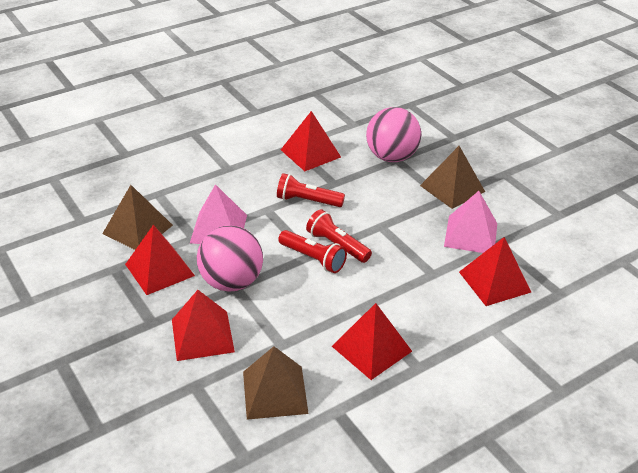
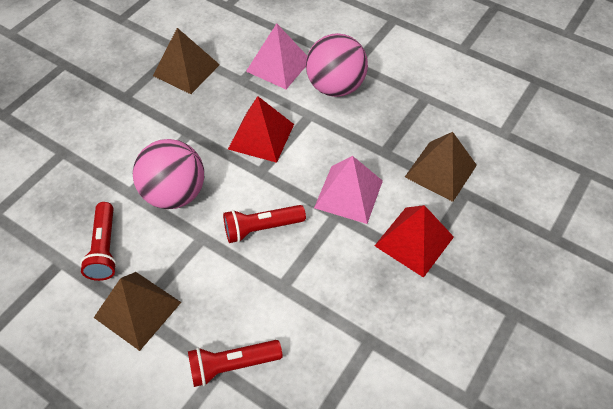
red pyramid: 5 -> 2

